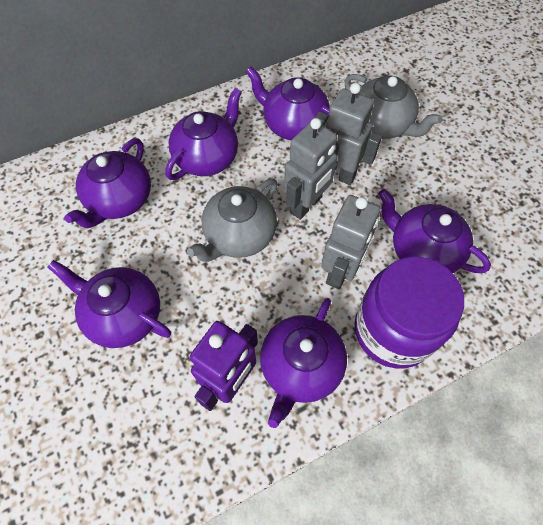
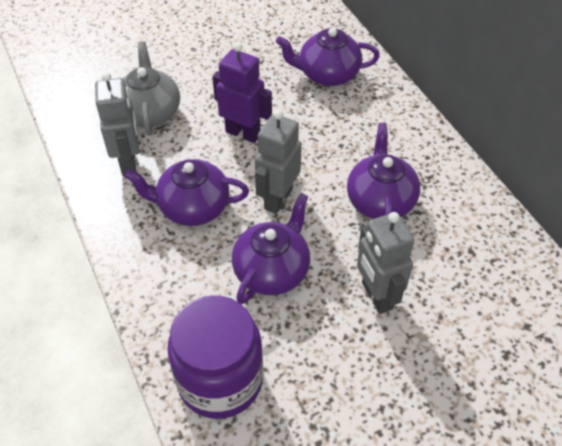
grey teapot: 2 -> 1
purple teapot: 6 -> 4

